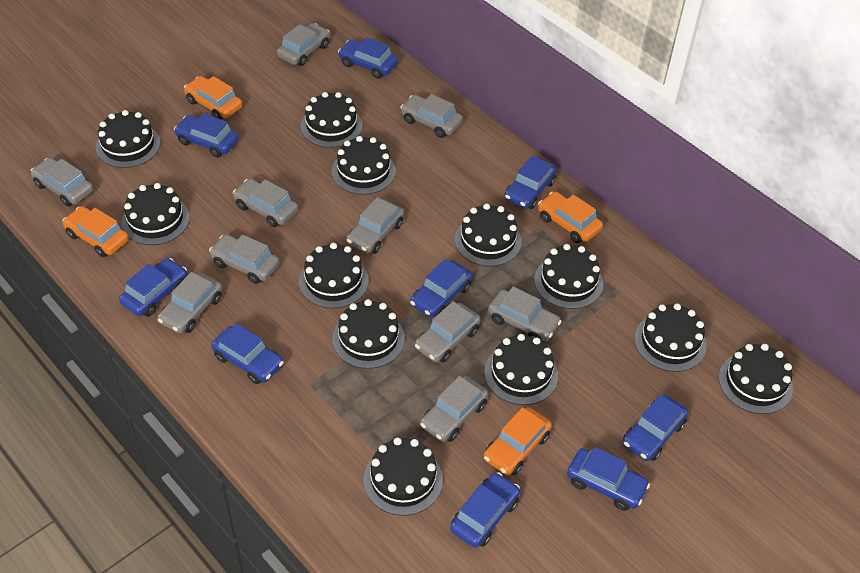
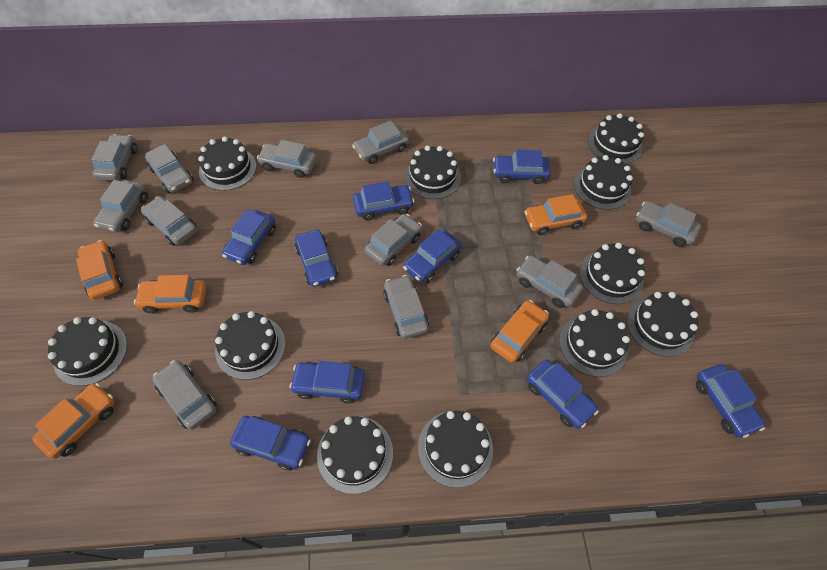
black cake: 12 -> 11
grey car: 10 -> 11
orange car: 4 -> 5

